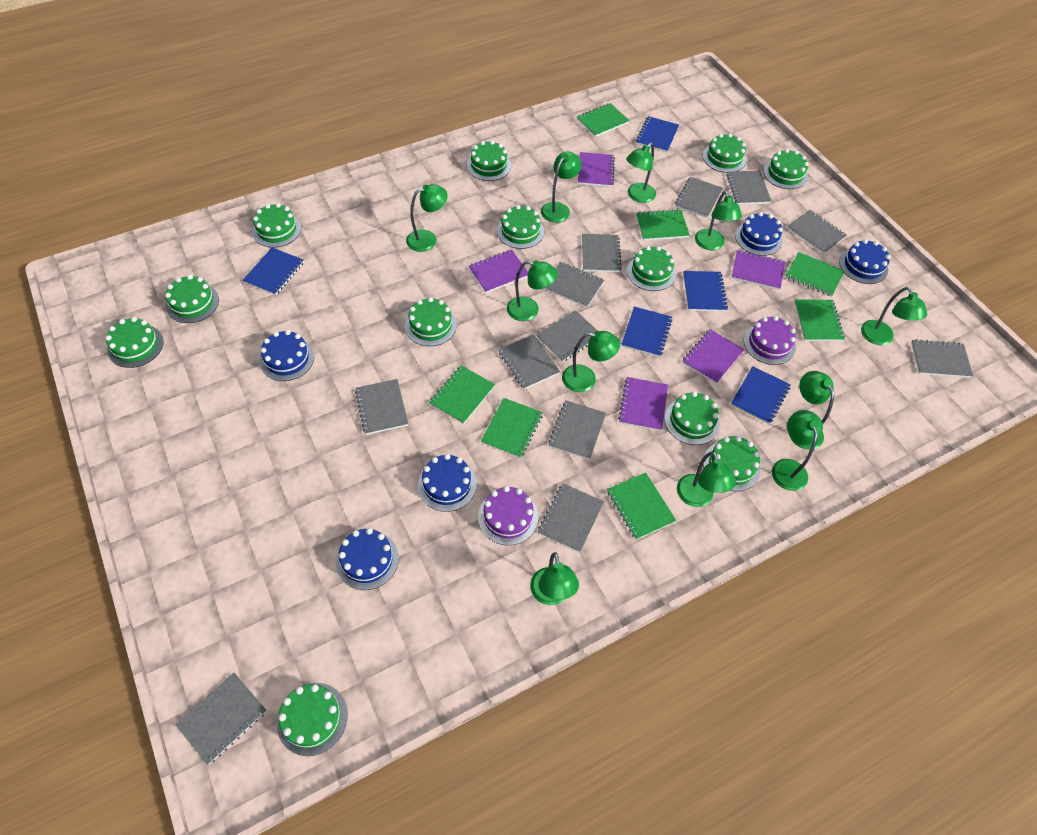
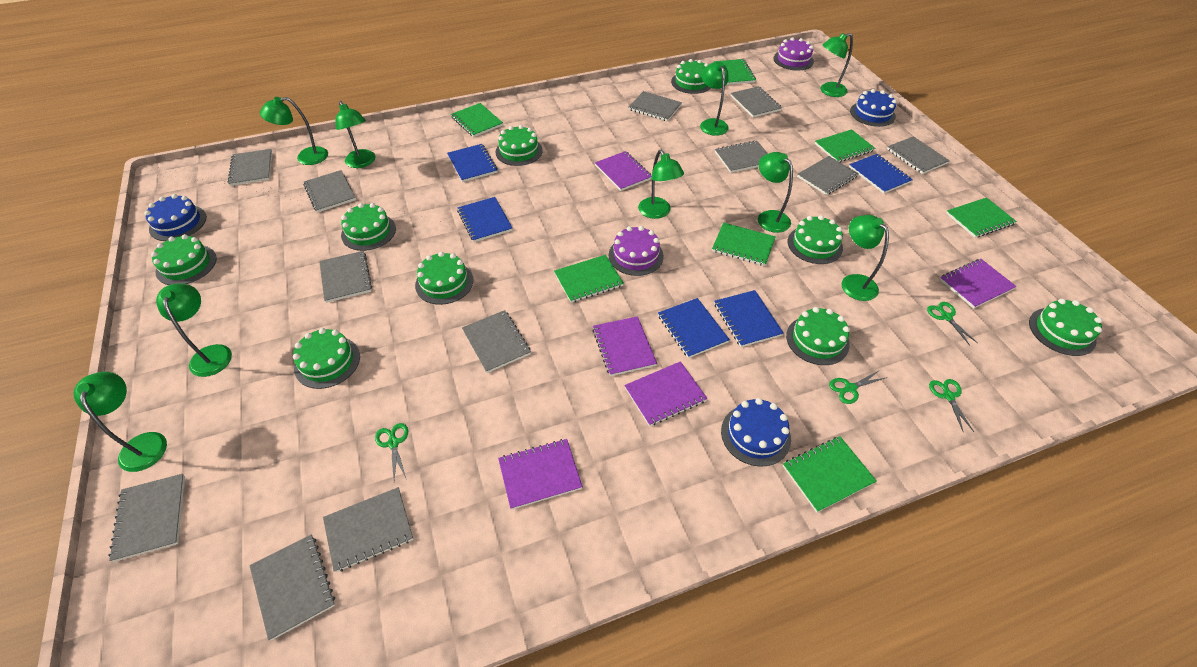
blue cake: 5 -> 3
green cake: 12 -> 9
green lamp: 11 -> 9
green scissors: 0 -> 4

